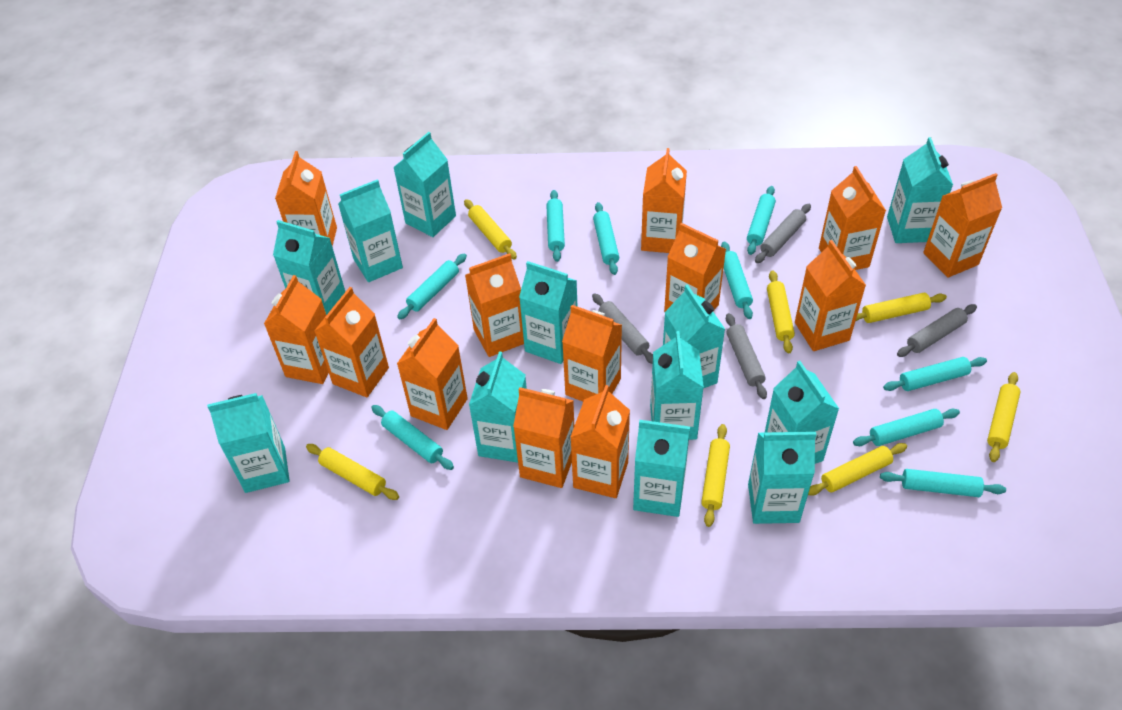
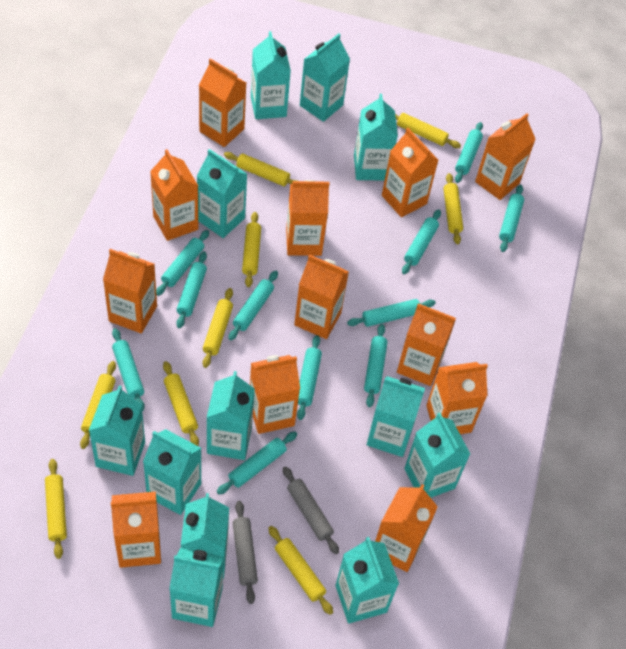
grey rolling pin: 4 -> 2
orange carton: 13 -> 12
turquoise rolling pin: 9 -> 11
yellow rolling pin: 7 -> 9

